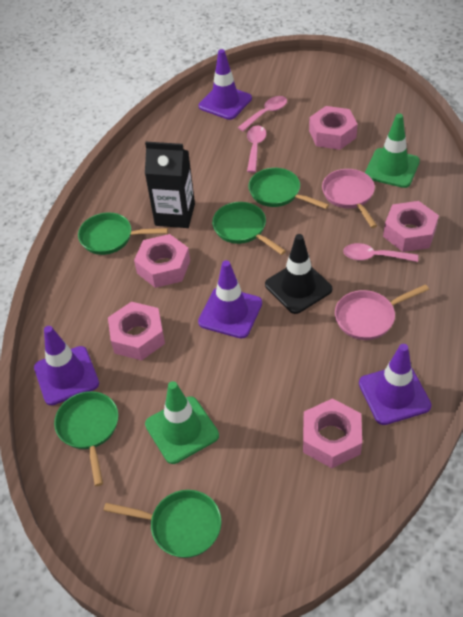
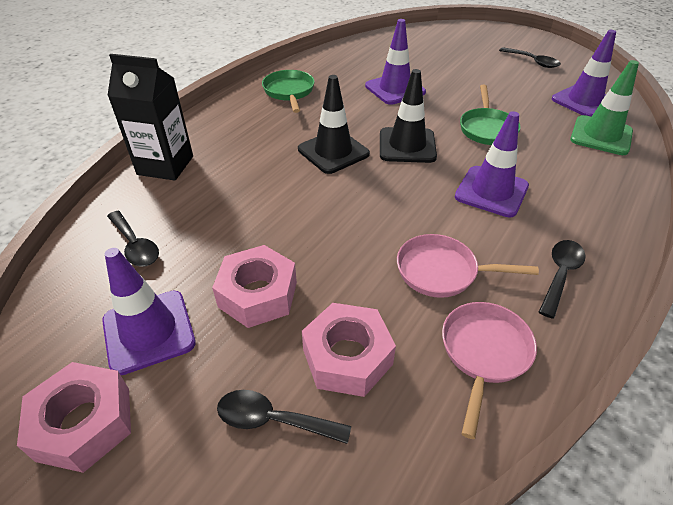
black spoon: 0 -> 4
black traffic cone: 1 -> 2
green pan: 5 -> 2
green traffic cone: 2 -> 1
pink nut: 5 -> 3
pink spoon: 3 -> 0

